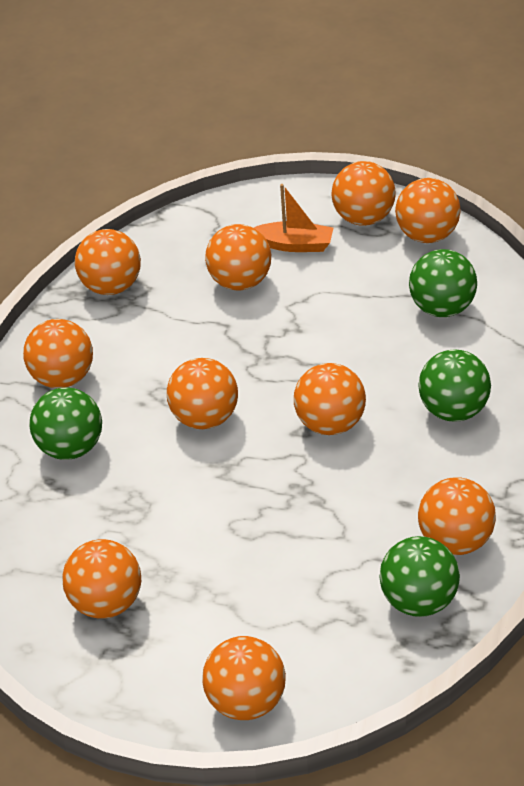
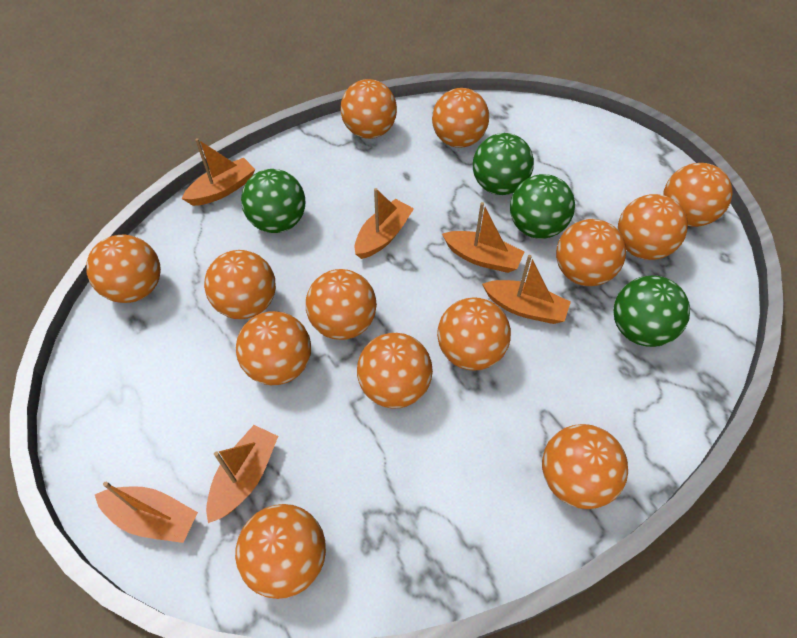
orange ball: 10 -> 13
orange boat: 1 -> 6

